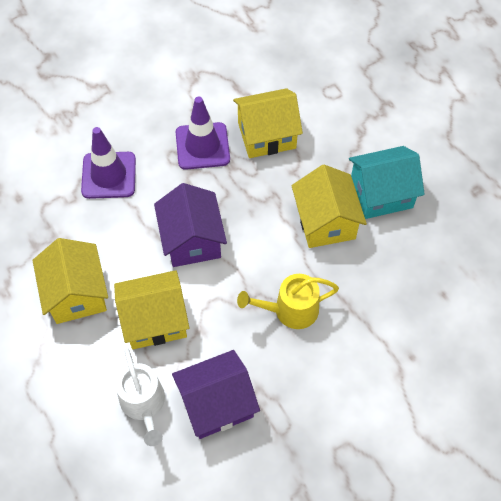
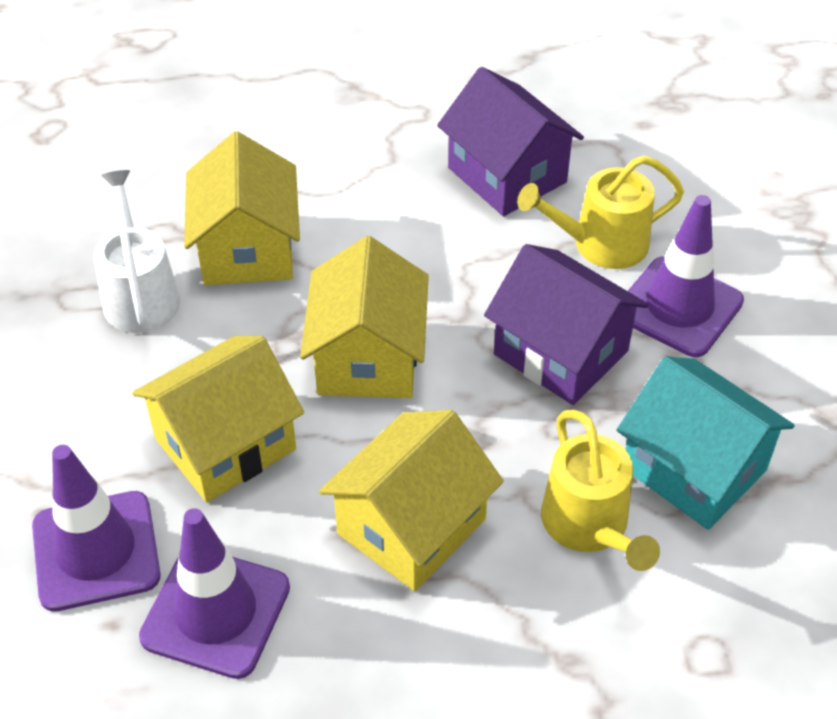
purple traffic cone: 2 -> 3
yellow watering can: 1 -> 2

